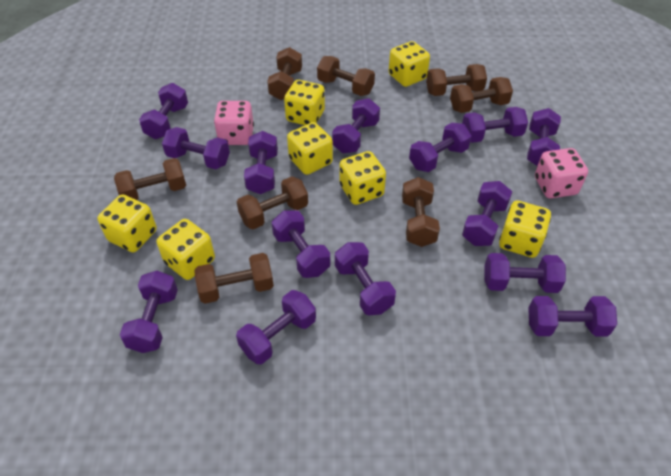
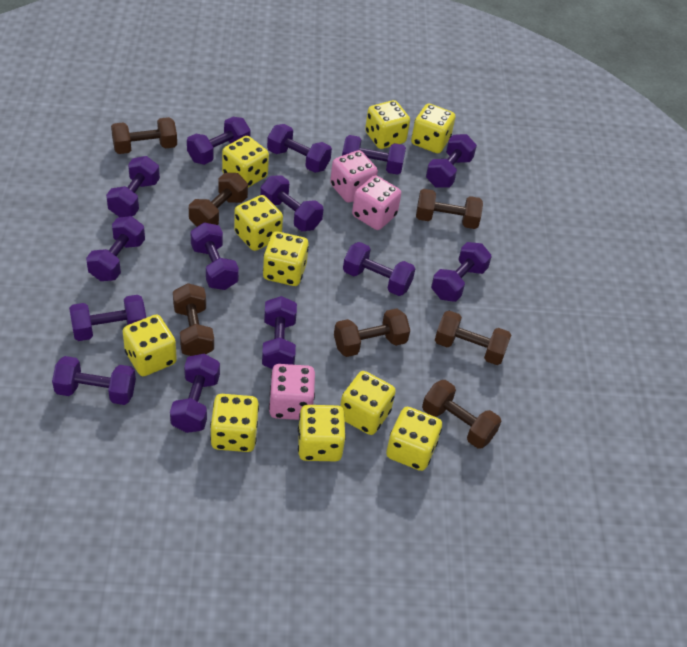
brown dumbbell: 8 -> 7
pink dice: 2 -> 3
yellow dice: 7 -> 10

